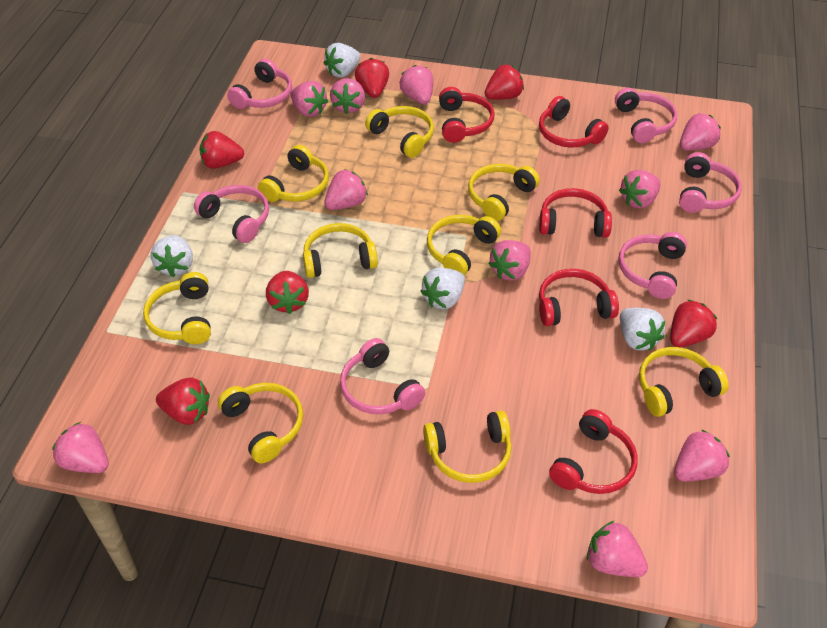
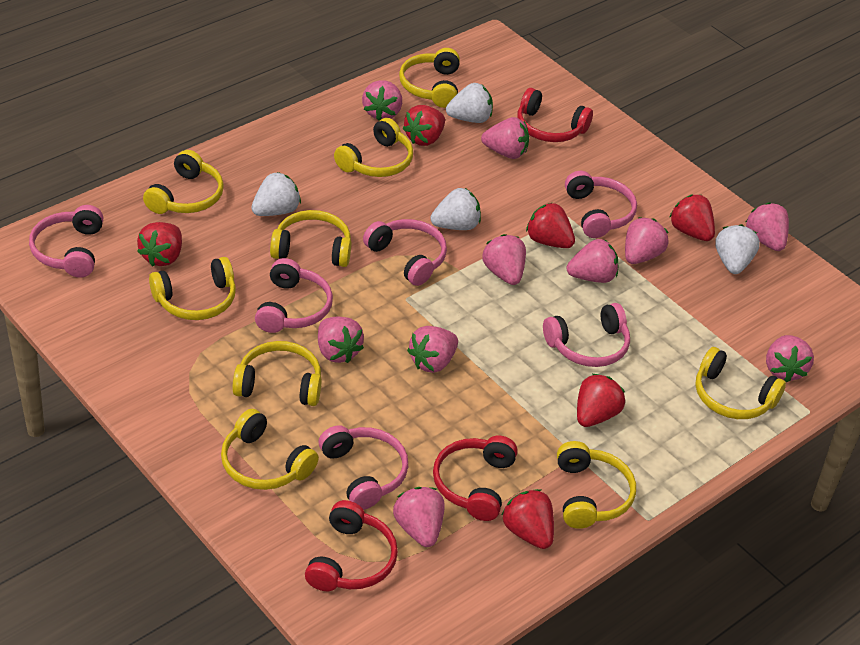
red headphones: 5 -> 3

